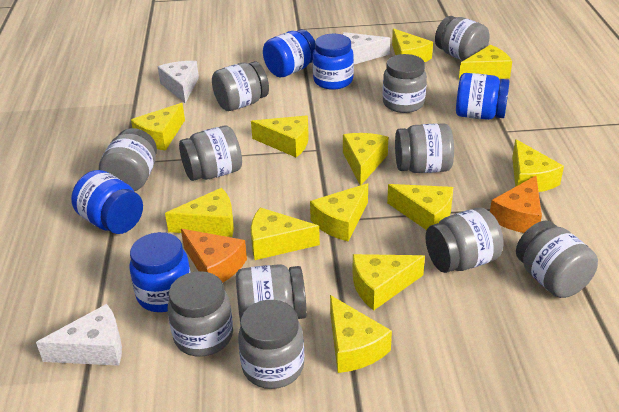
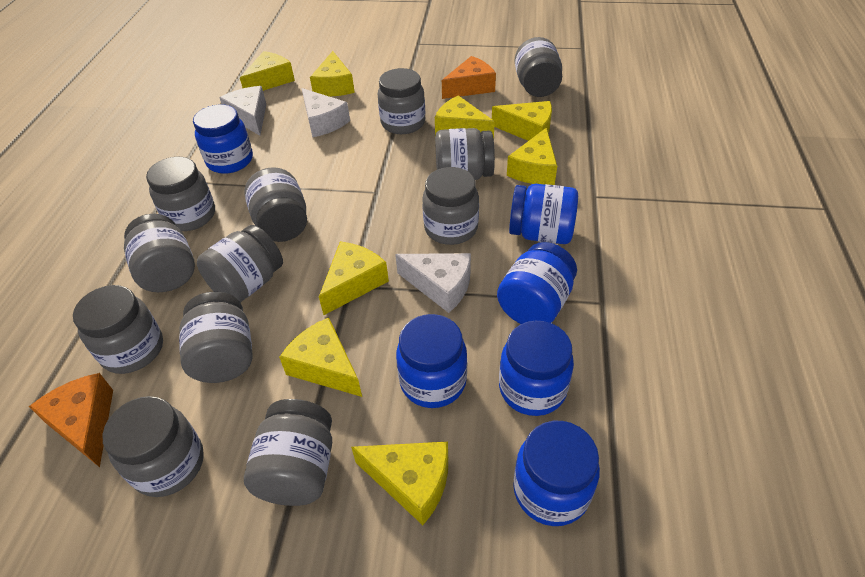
blue jar: 5 -> 6
grey jar: 11 -> 12
yellow cheese: 12 -> 8

